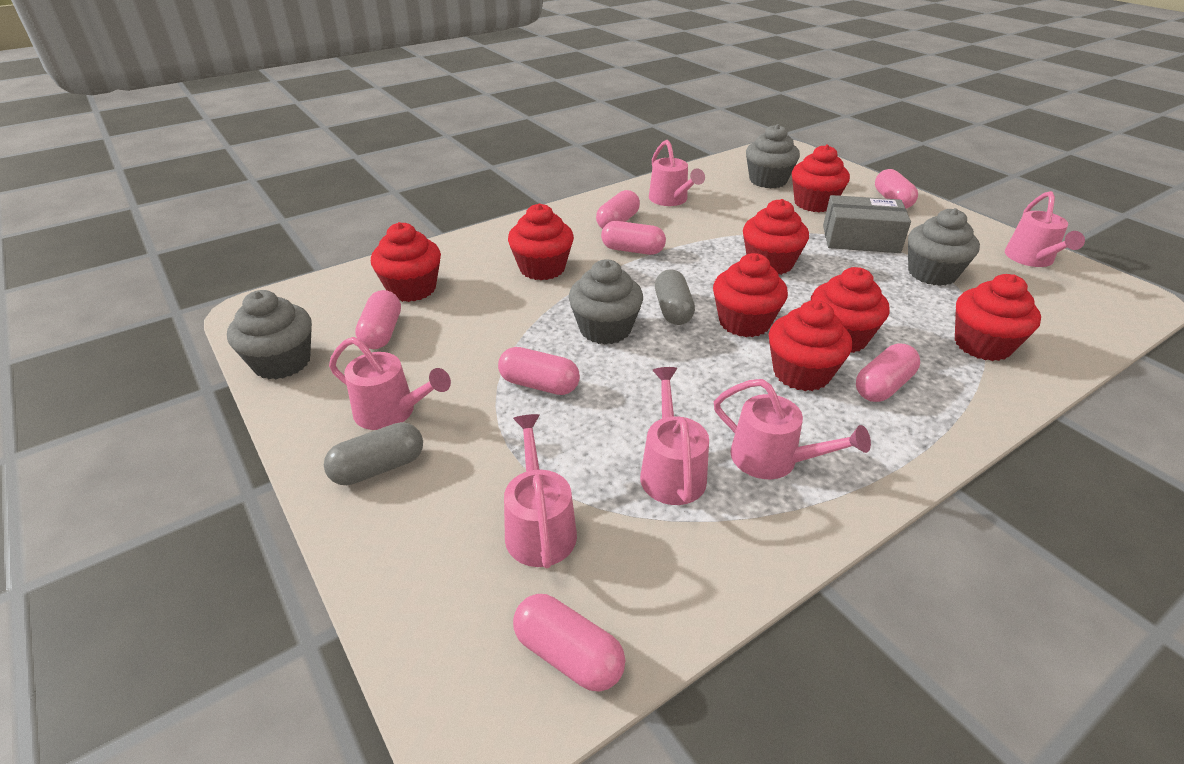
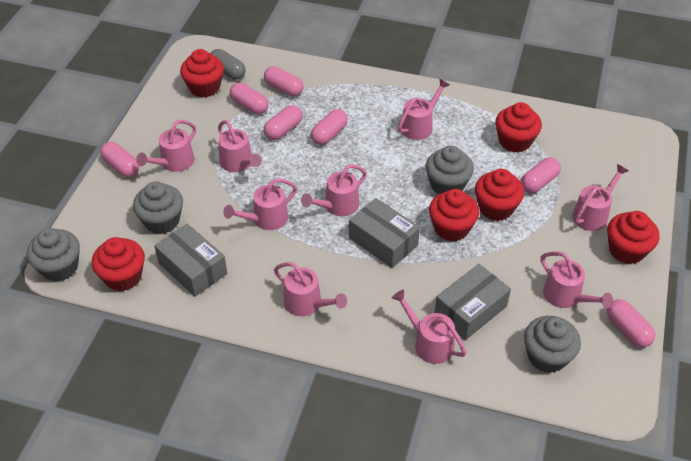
grey box: 1 -> 3
grey capsule: 2 -> 1
pink watering can: 6 -> 9
red cupcake: 8 -> 6

